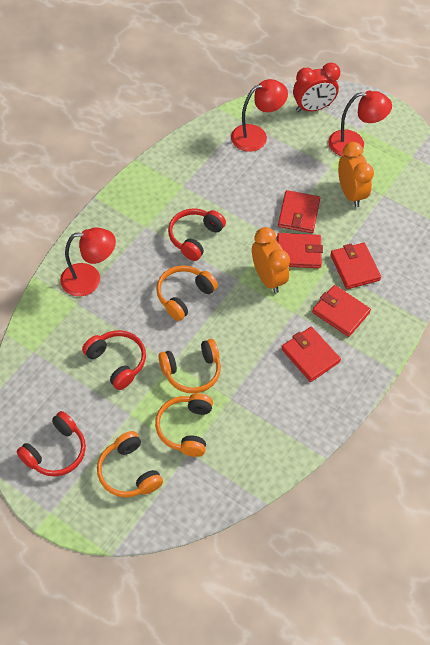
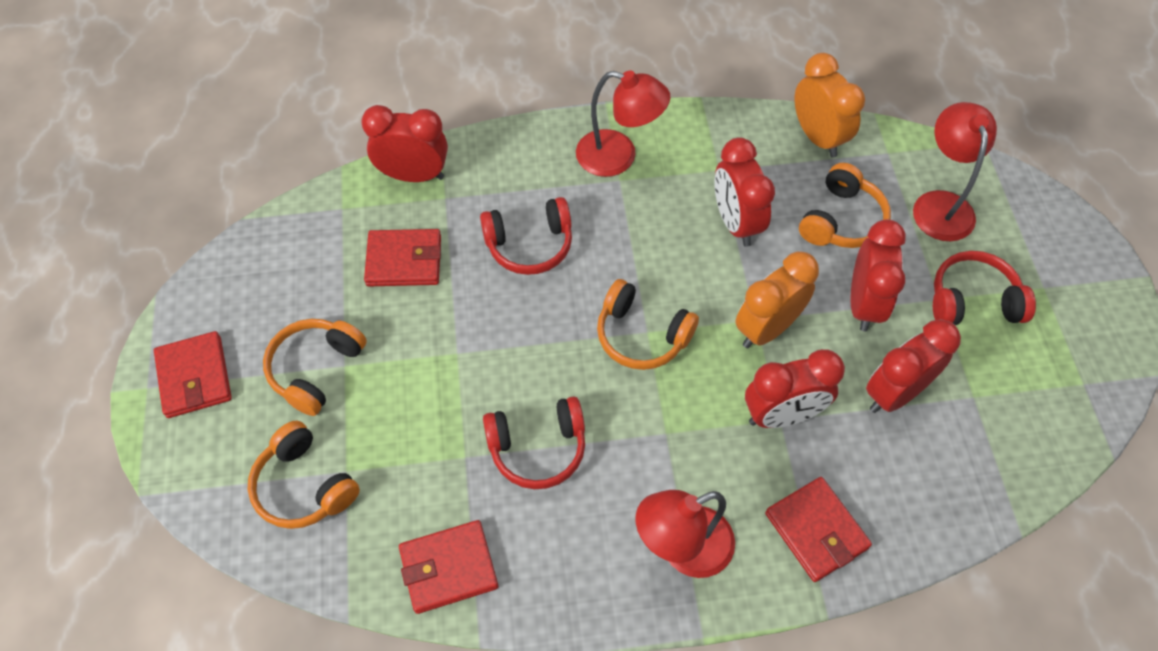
red clock: 1 -> 5
red wallet: 5 -> 4

